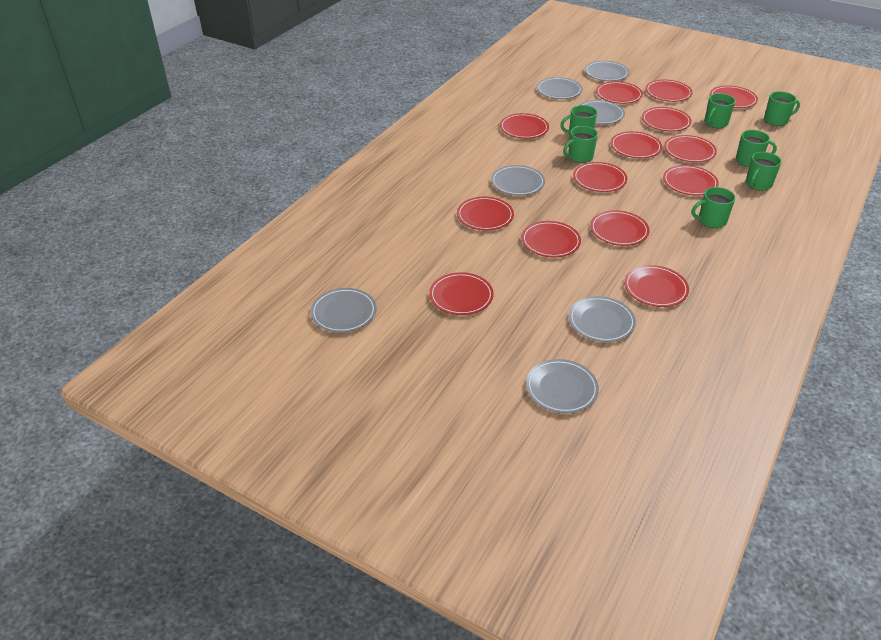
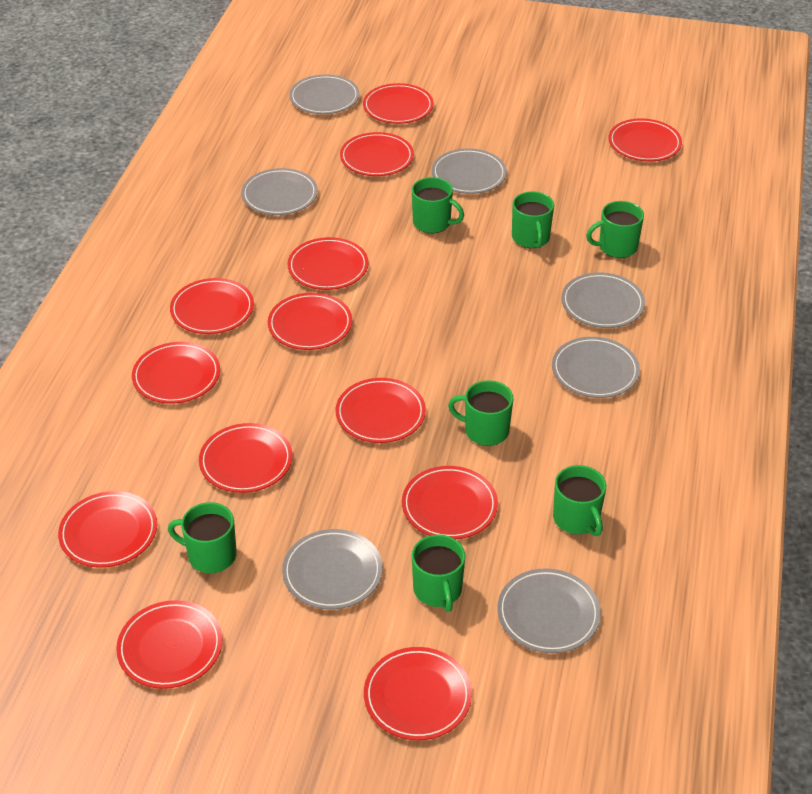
red plate: 14 -> 13

